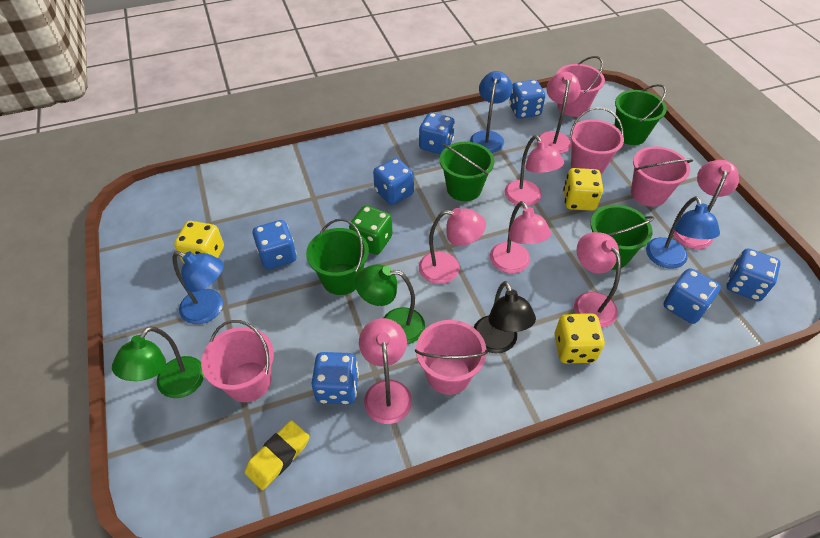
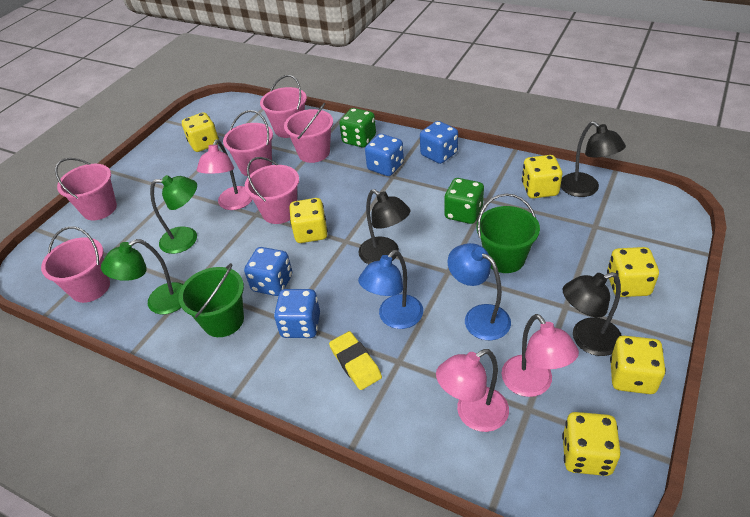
black lamp: 1 -> 3
blue dice: 7 -> 4
blue lamp: 3 -> 2
green bucket: 4 -> 2
green dice: 1 -> 2
pink bucket: 5 -> 6
pink lamp: 7 -> 3
yellow dice: 3 -> 6

